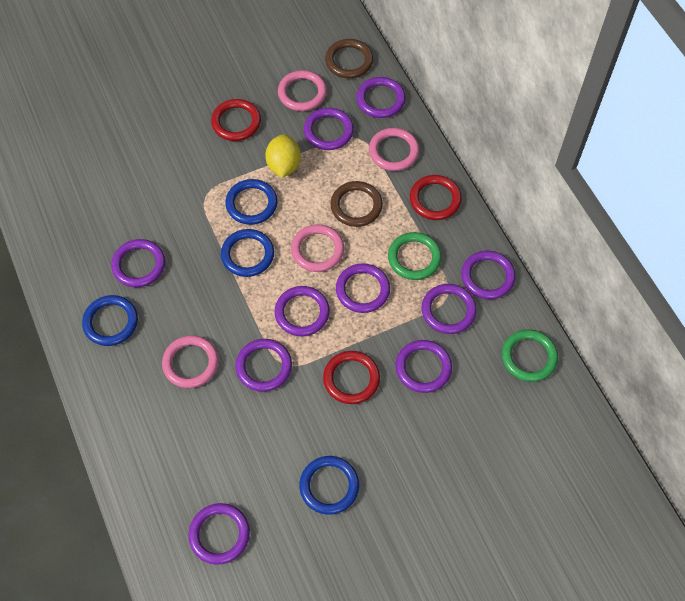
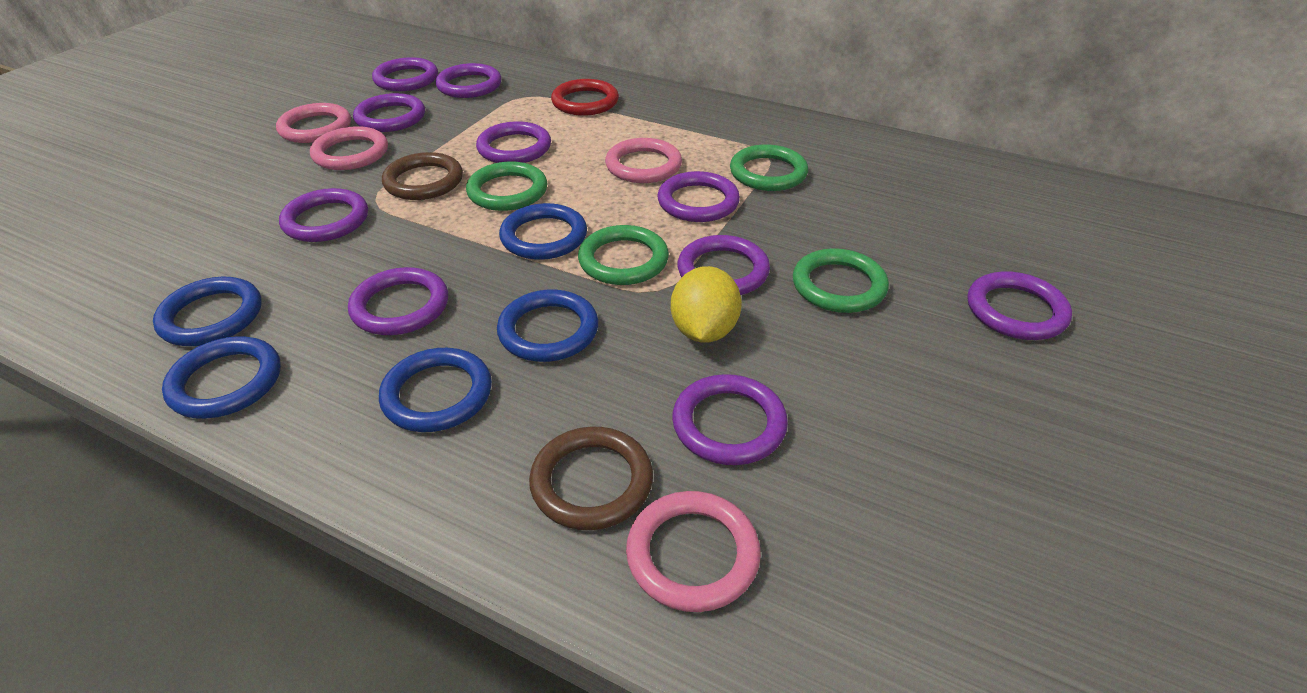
blue ring: 4 -> 5
green ring: 2 -> 4
red ring: 3 -> 1

